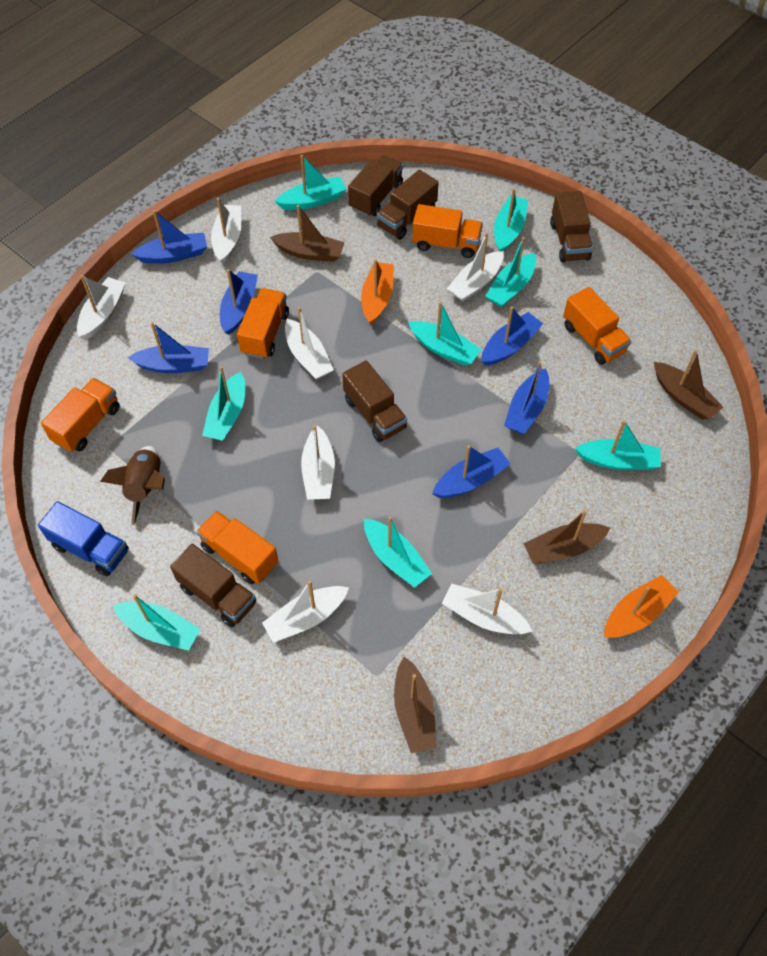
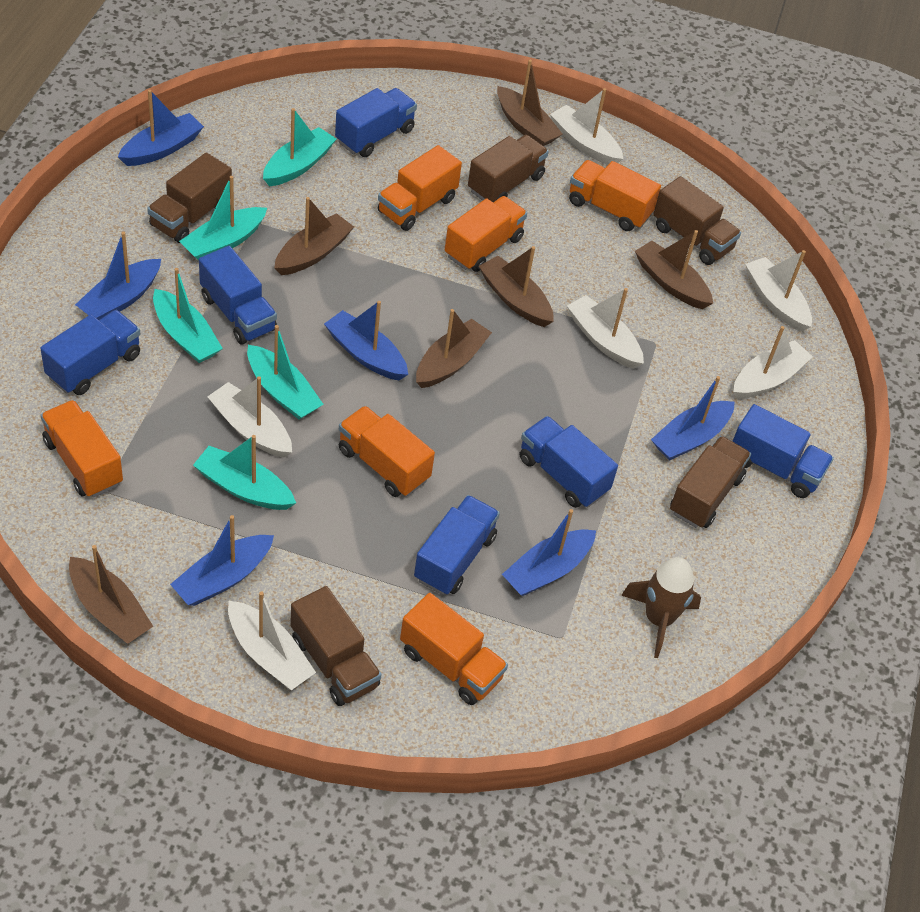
blue truck: 1 -> 6
brown boat: 4 -> 6
orange boat: 2 -> 0
orange truck: 5 -> 6
turquoise boat: 8 -> 5
white boat: 7 -> 6

